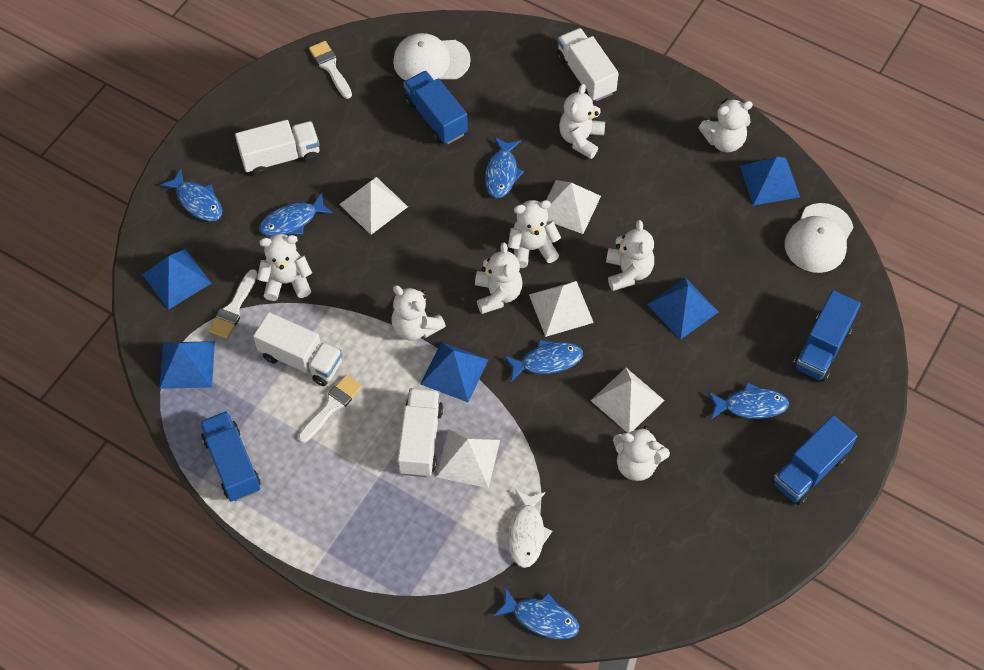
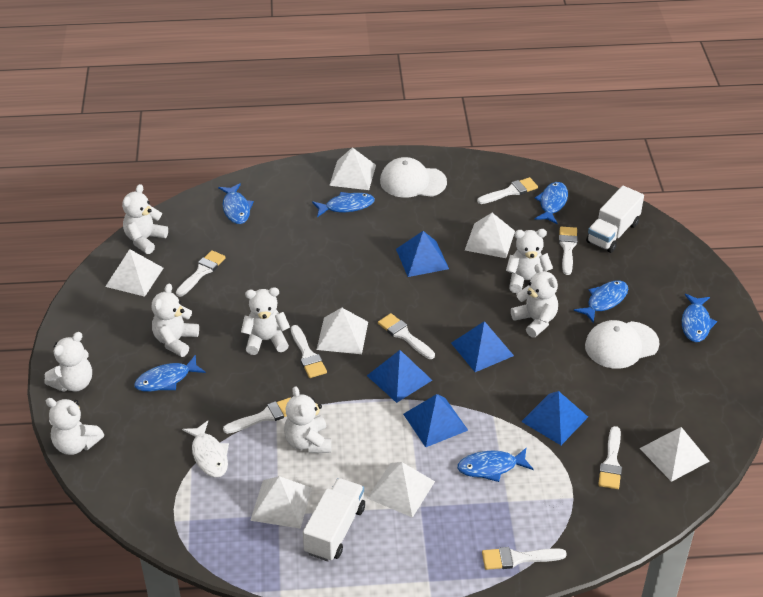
blue fish: 6 -> 7
blue truck: 4 -> 0
white brush: 3 -> 8
white pyramid: 5 -> 7
white truck: 4 -> 2

